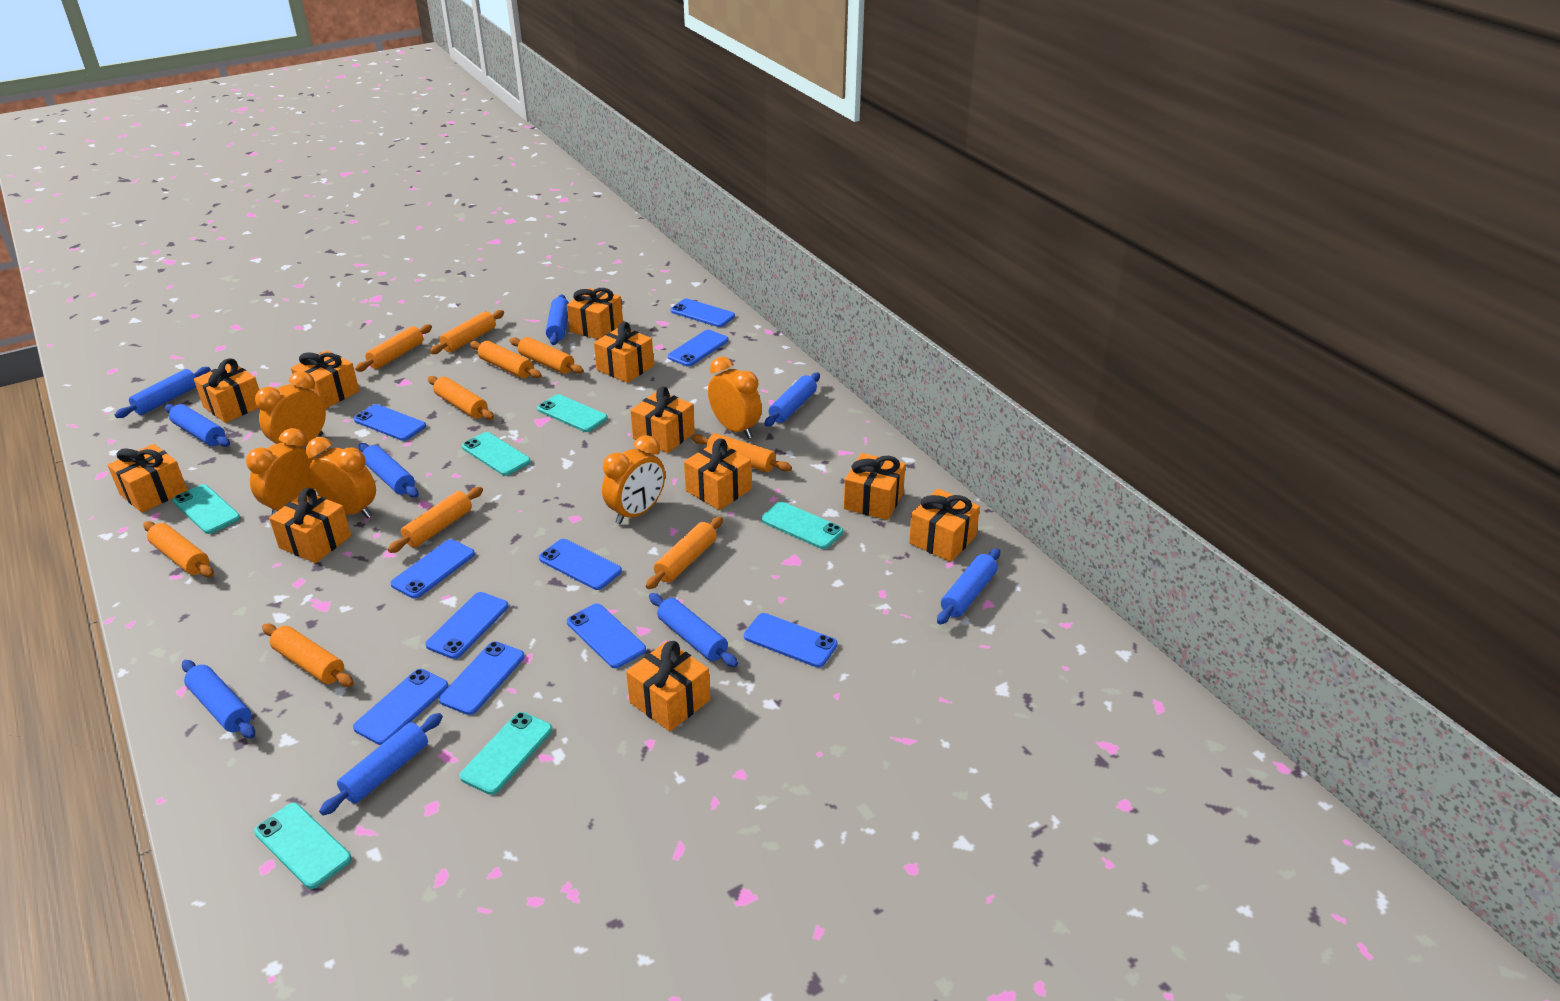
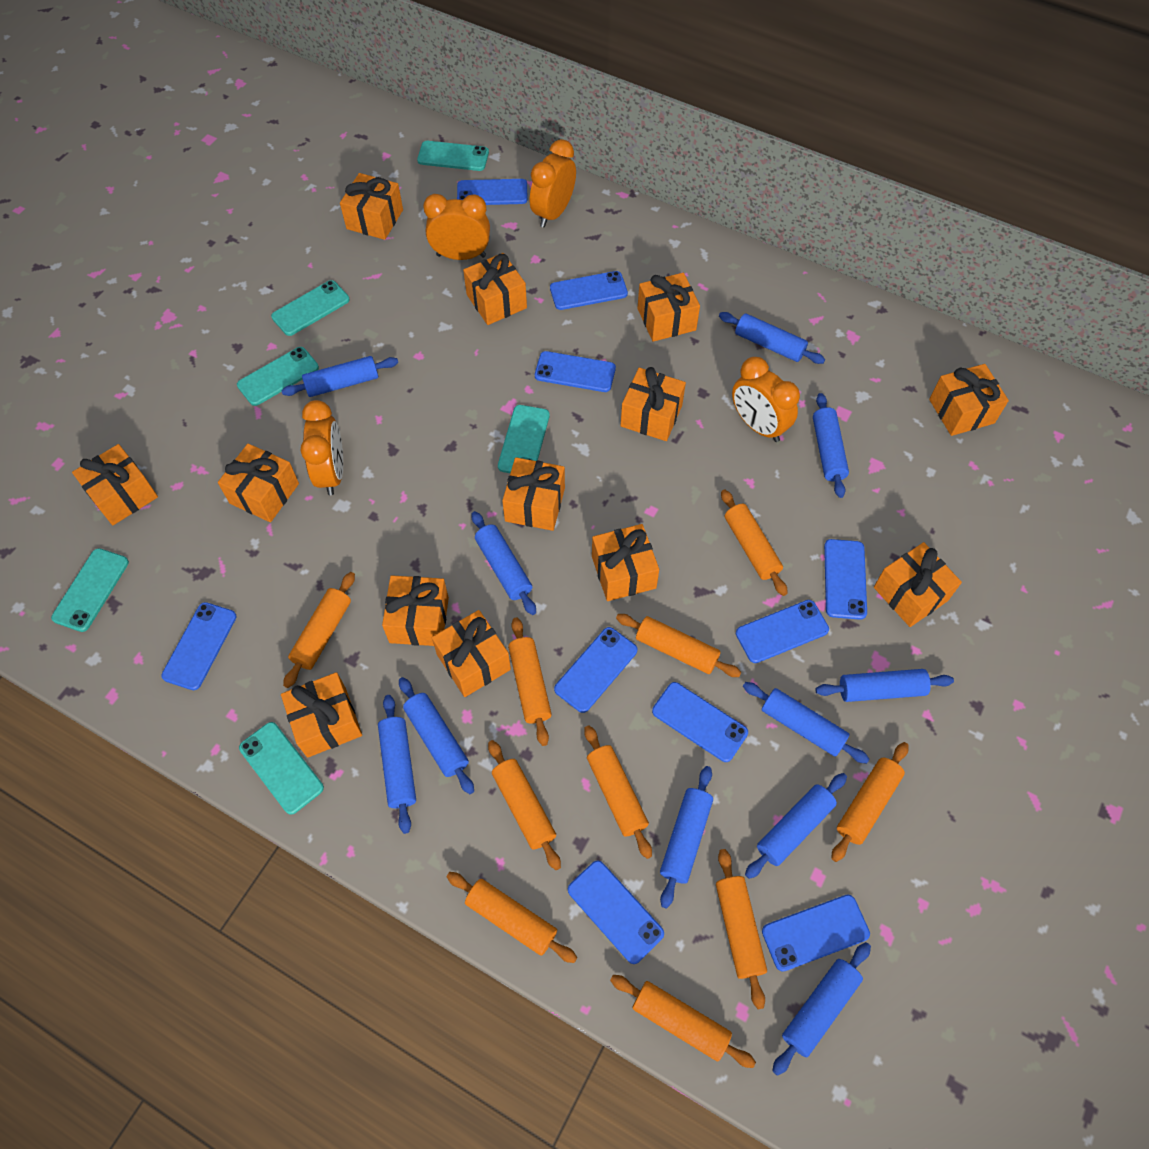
blue rolling pin: 9 -> 11
orange clock: 5 -> 4
orange gift: 11 -> 13

